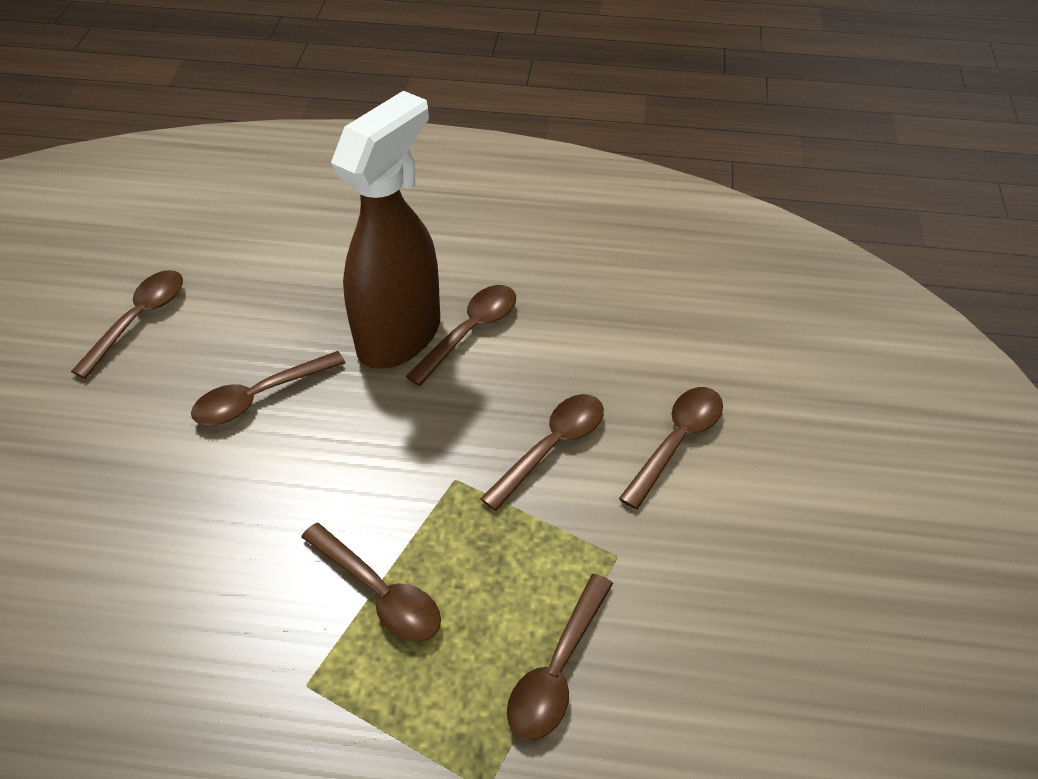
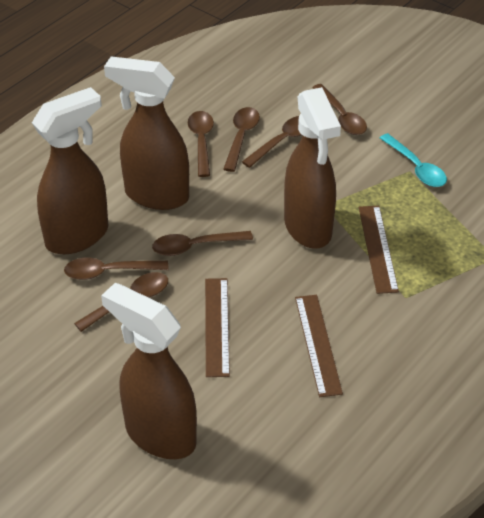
brown ruler: 0 -> 3
brown spray bottle: 1 -> 4
turquoise spoon: 0 -> 1

